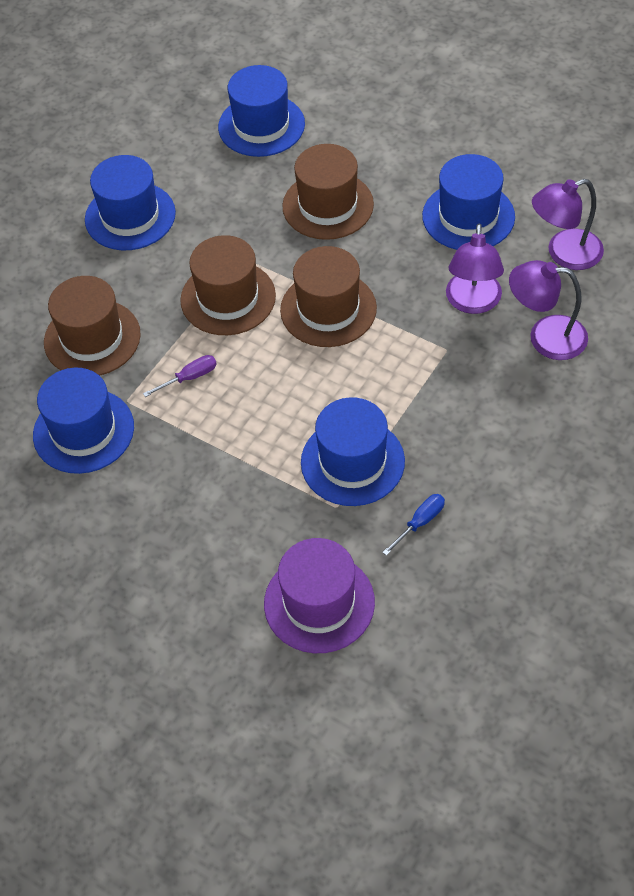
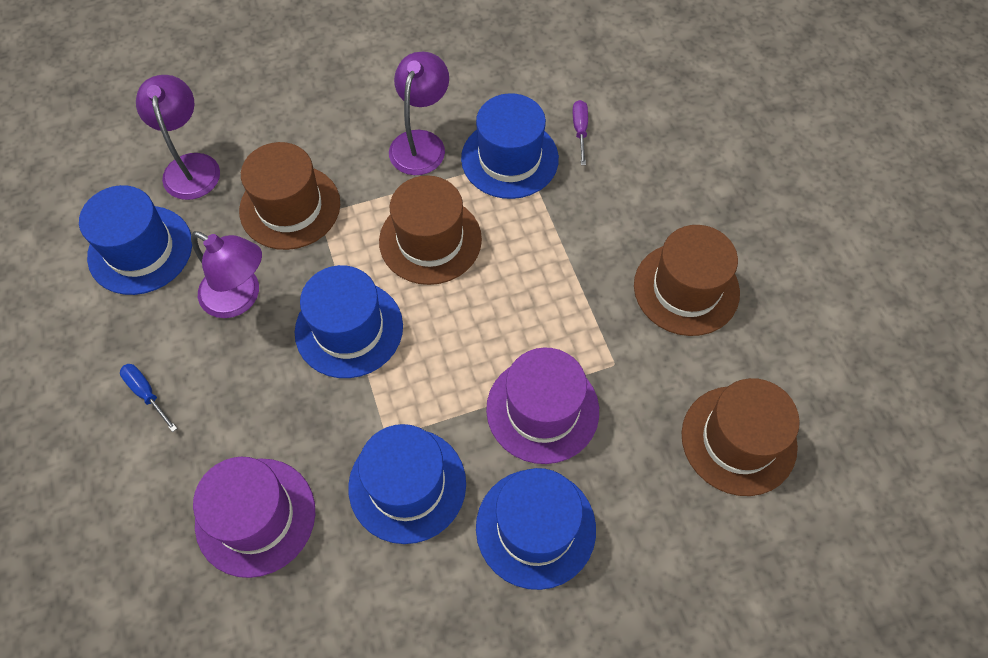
purple hat: 1 -> 2

